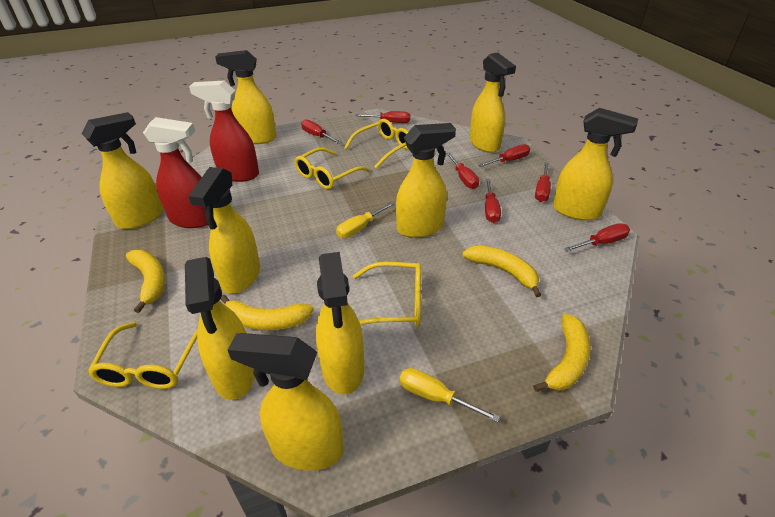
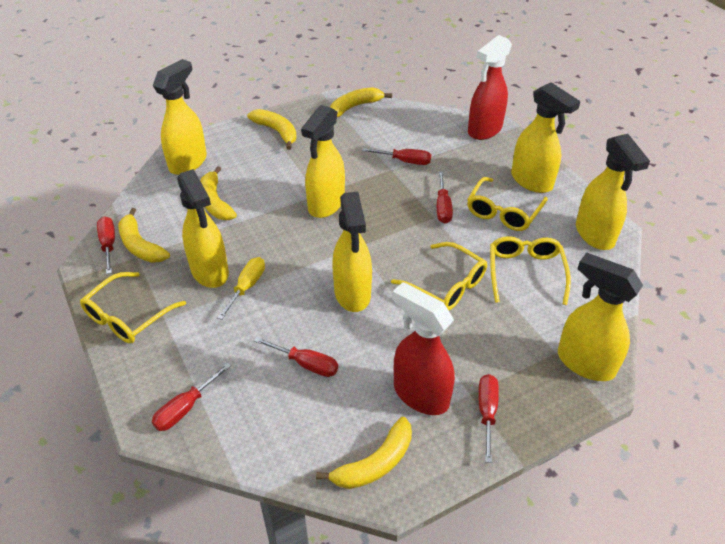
red screwdriver: 7 -> 6
yellow banana: 4 -> 5
yellow screwdriver: 2 -> 1
yellow spray bottle: 9 -> 7

